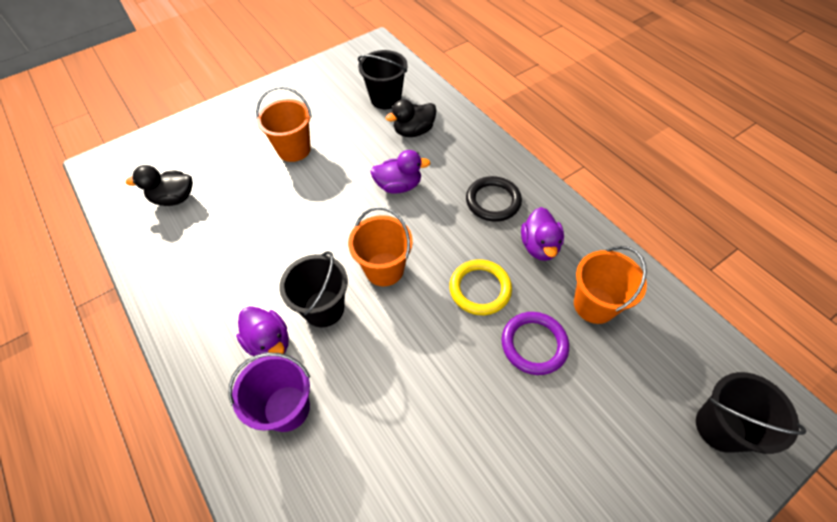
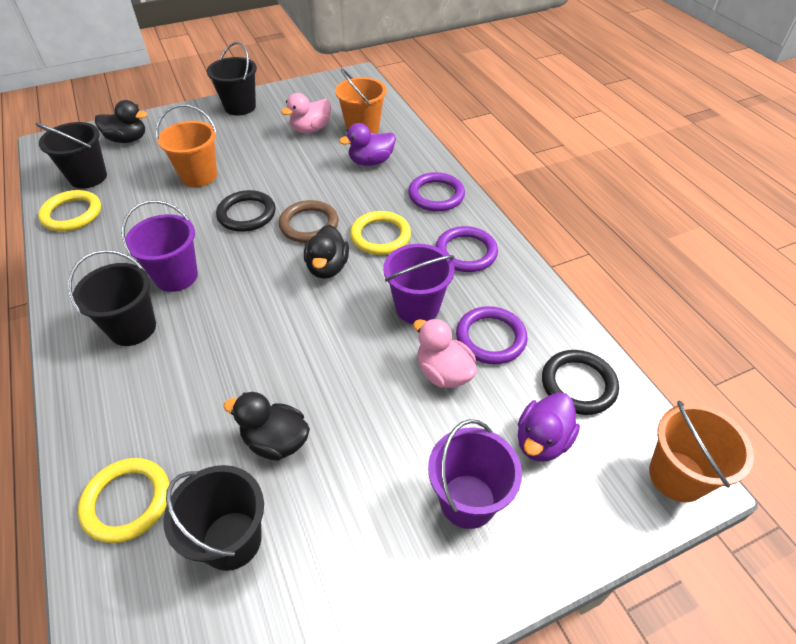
black bucket: 3 -> 4
black duck: 2 -> 3
black ring: 1 -> 2
brown ring: 0 -> 1
pink duck: 0 -> 2
purple bucket: 1 -> 3
purple duck: 3 -> 2
purple ring: 1 -> 3
yellow ring: 1 -> 3

